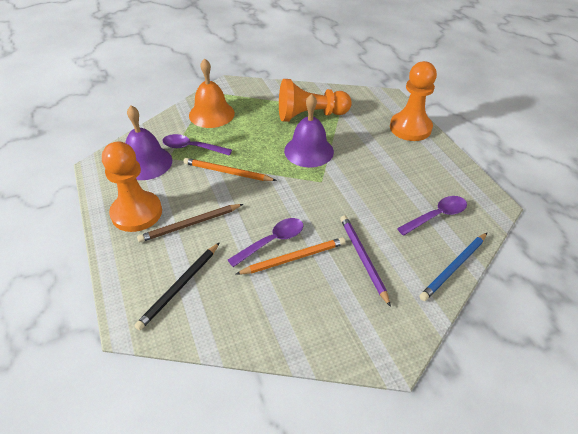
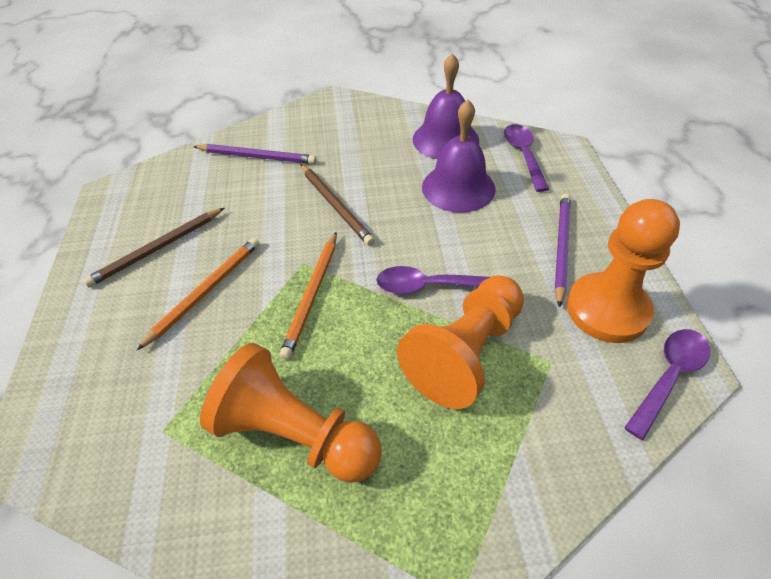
black pencil: 1 -> 0
blue pencil: 1 -> 0
brown pencil: 1 -> 2
orange bell: 1 -> 0
purple pencil: 1 -> 2

